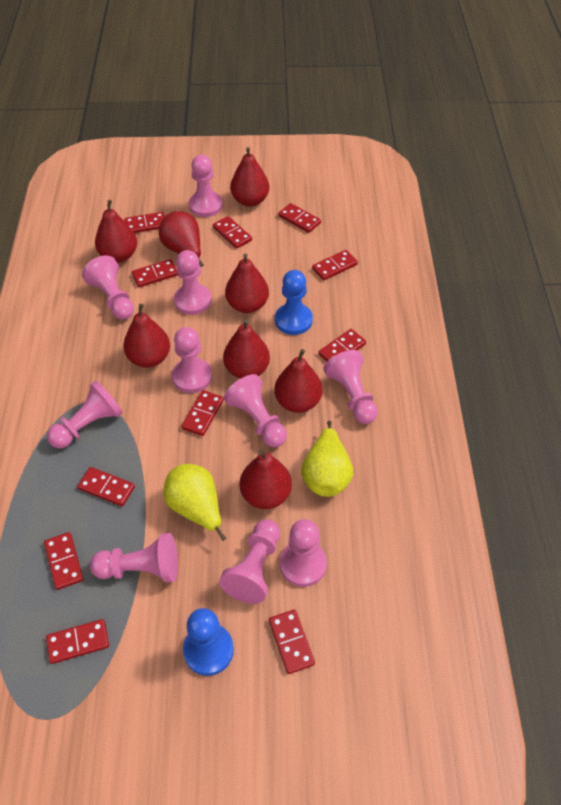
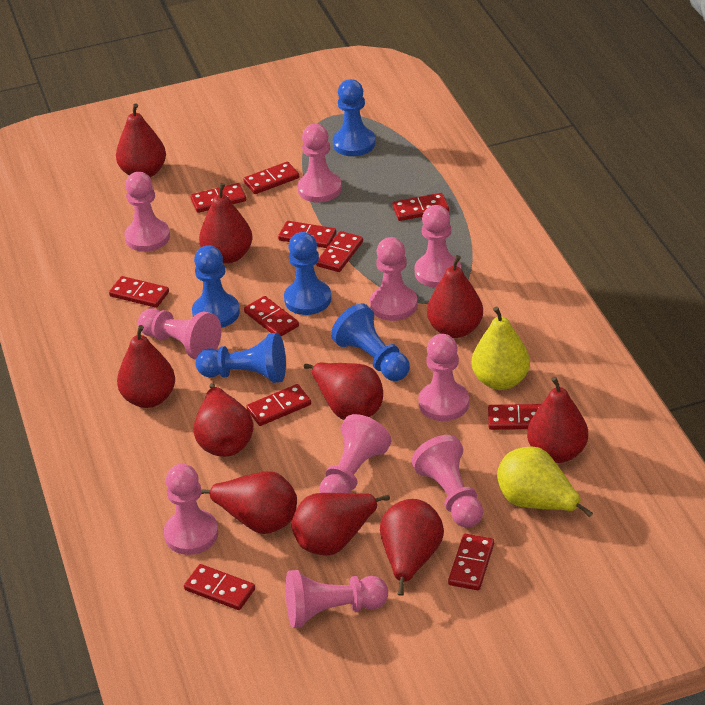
blue pawn: 2 -> 5
red pear: 8 -> 10

